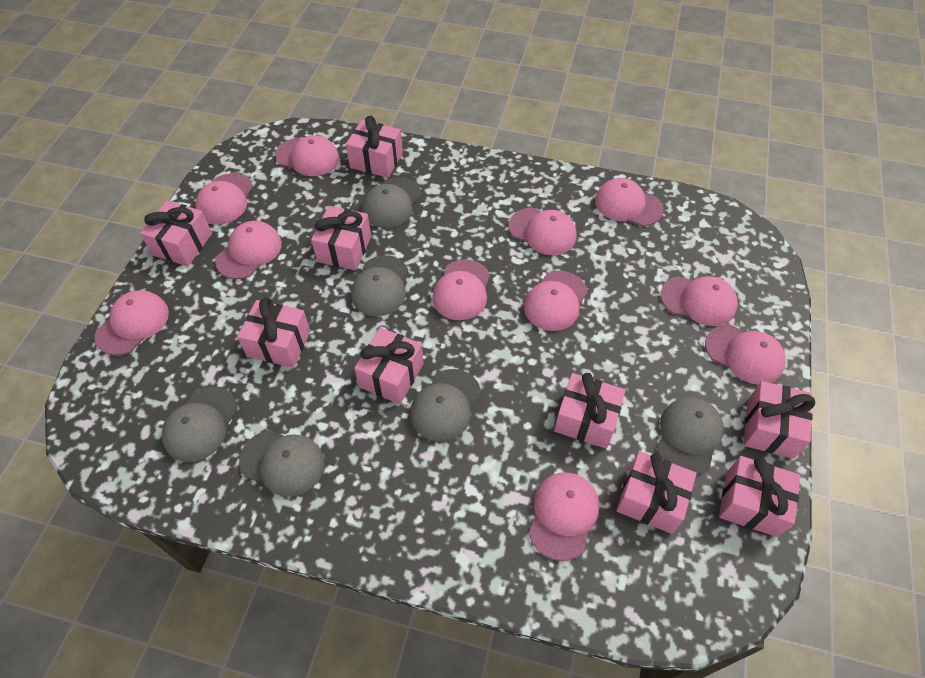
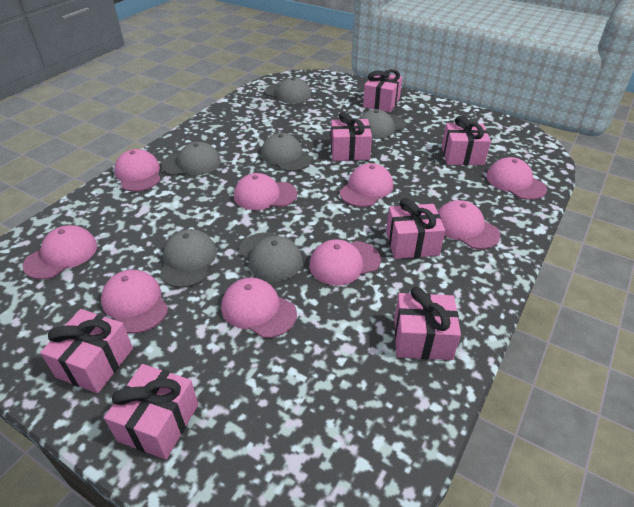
pink cap: 11 -> 9
pink gift: 9 -> 7

